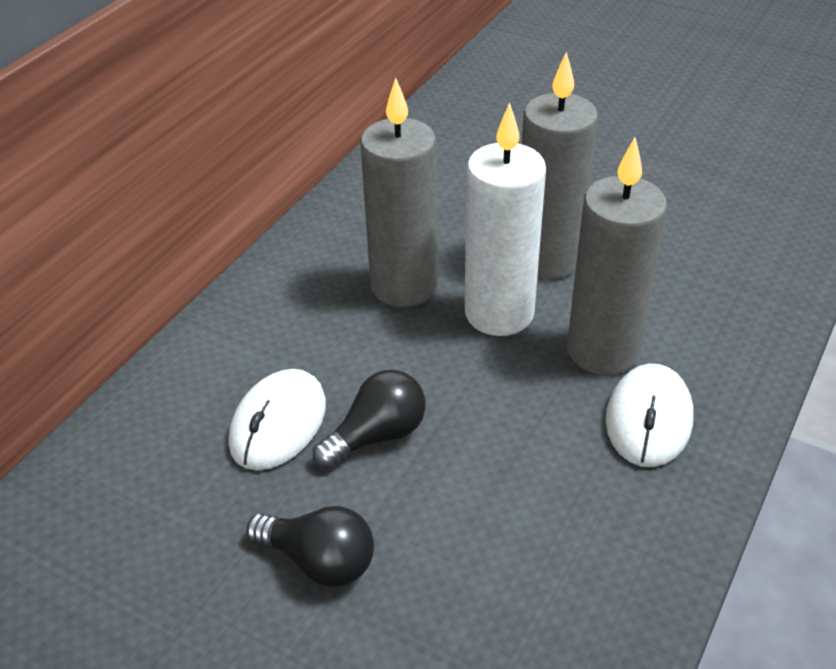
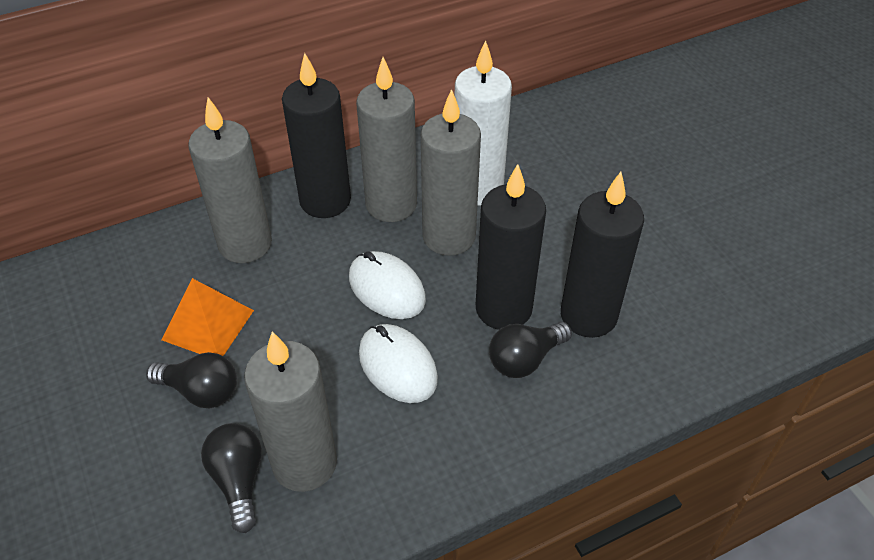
black candle: 0 -> 3
black light bulb: 2 -> 3
grey candle: 3 -> 4
orange pyramid: 0 -> 1

